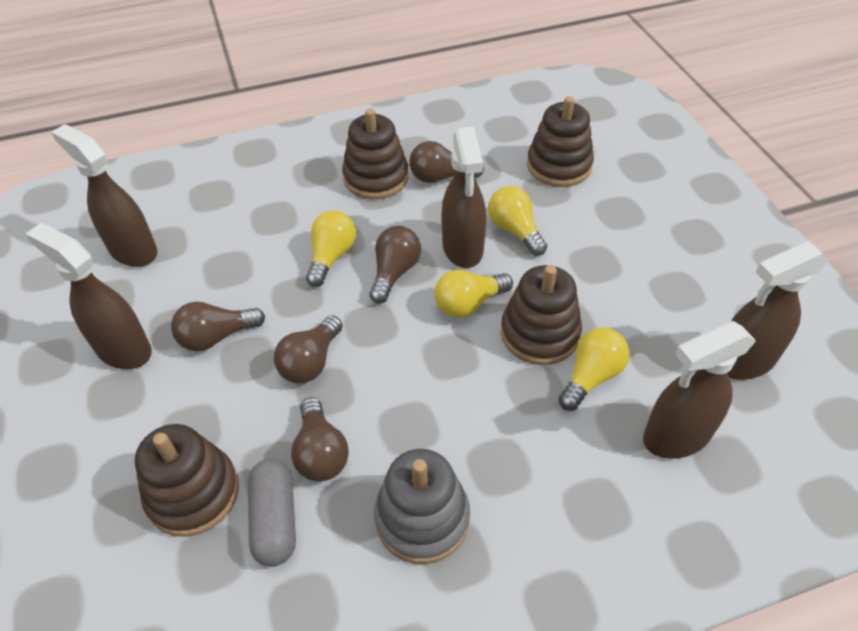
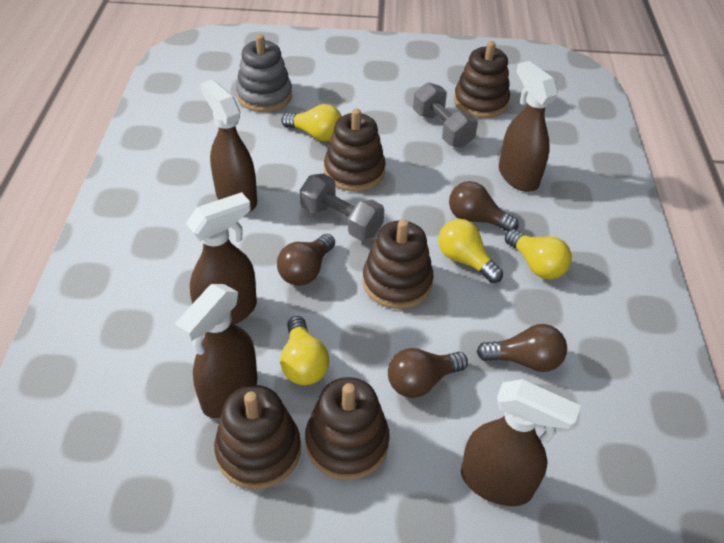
brown light bulb: 5 -> 4
brown stacking toy: 4 -> 5
grey capsule: 1 -> 0
grey dumbbell: 0 -> 2

